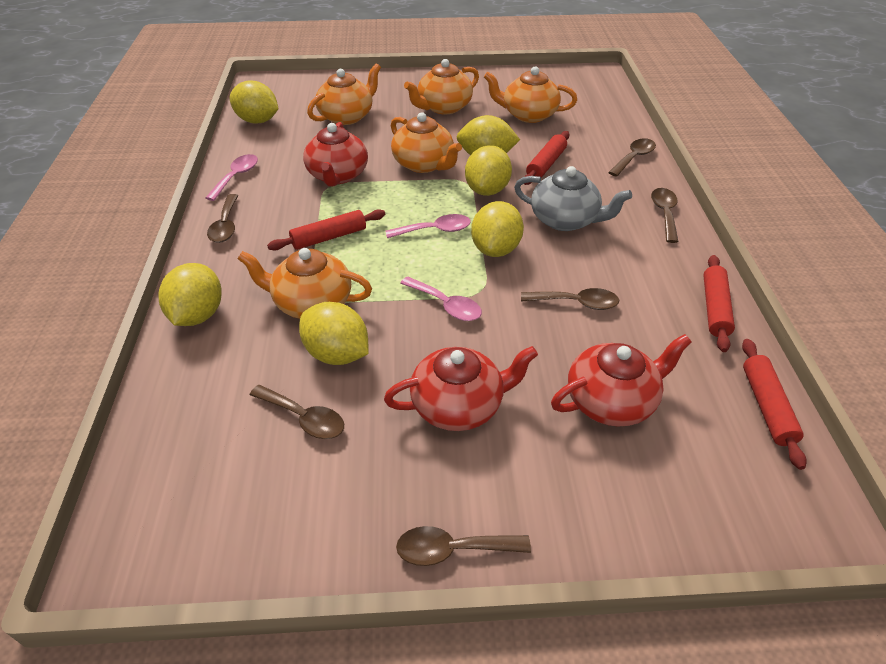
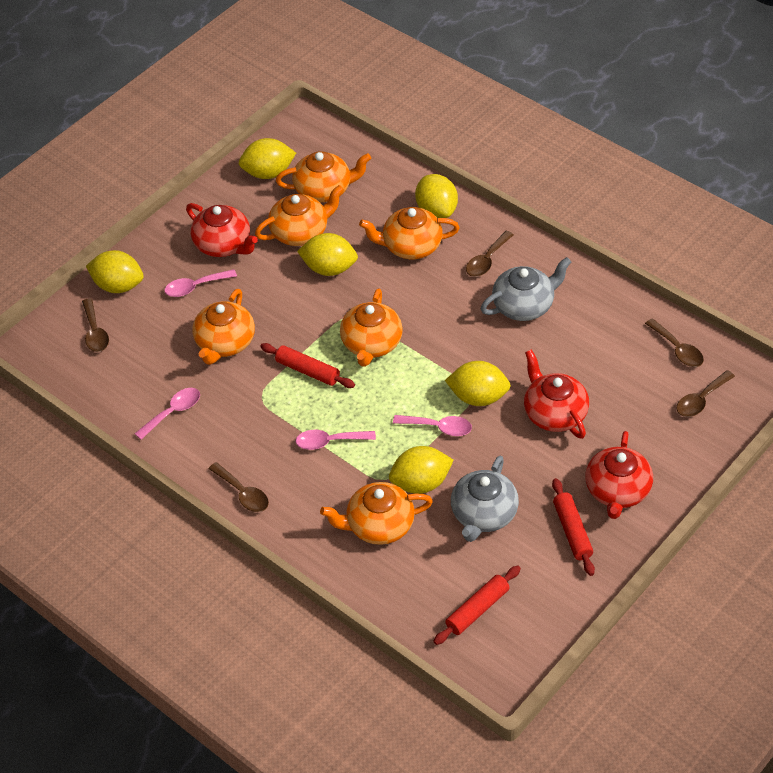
brown spoon: 6 -> 5
grey teapot: 1 -> 2
orange teapot: 5 -> 6
pink spoon: 3 -> 4
red rolling pin: 4 -> 3

